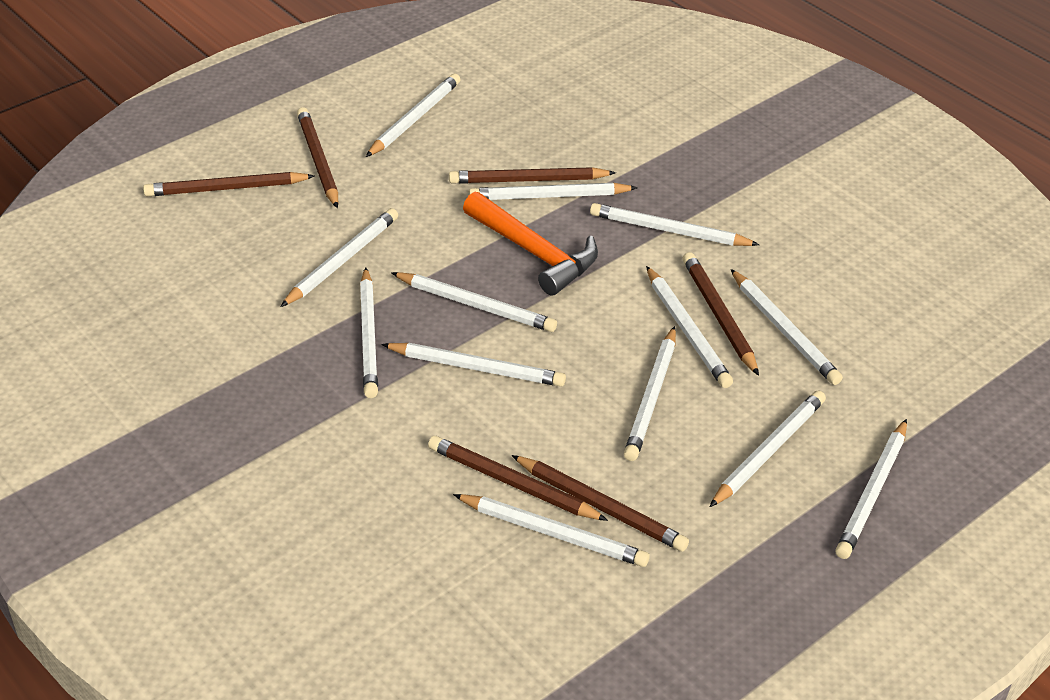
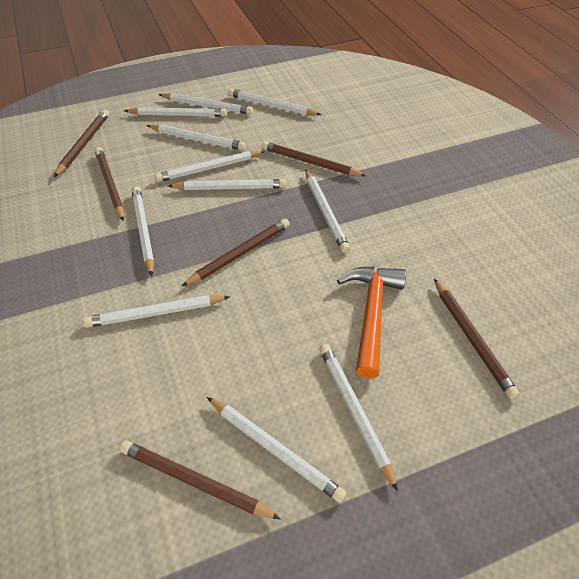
white pencil: 13 -> 11

